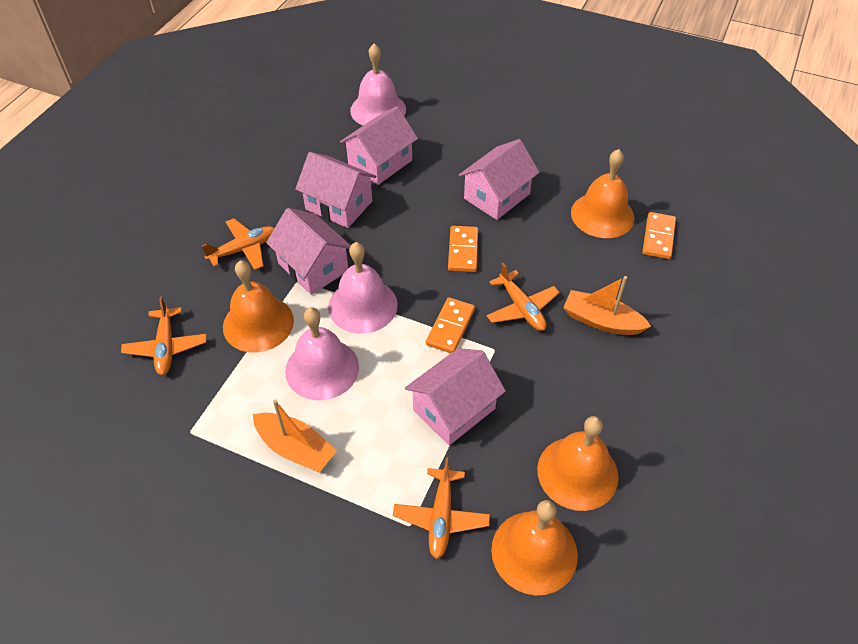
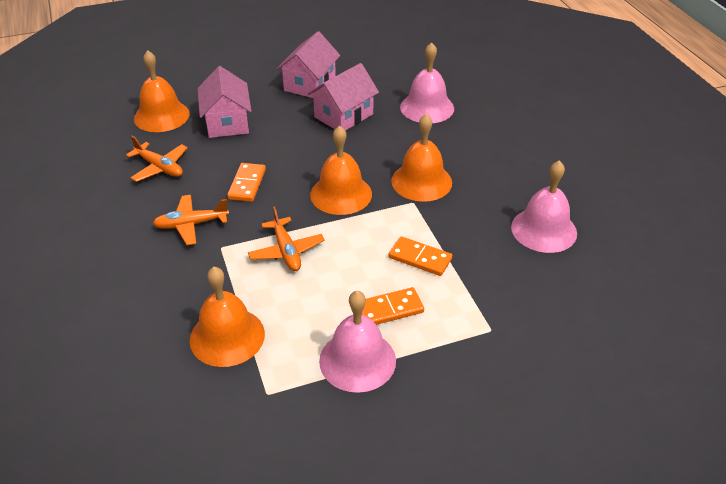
orange boat: 2 -> 0
orange plane: 4 -> 3
pink house: 5 -> 3

